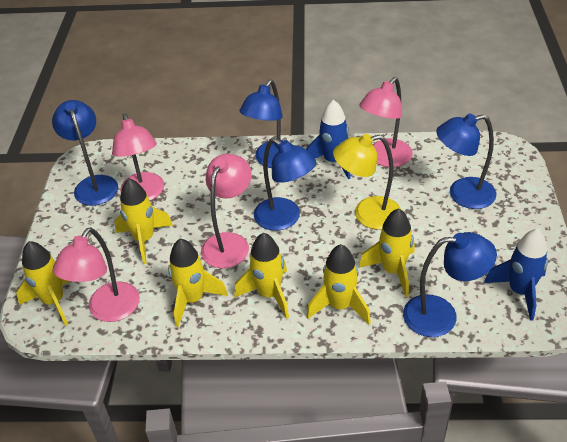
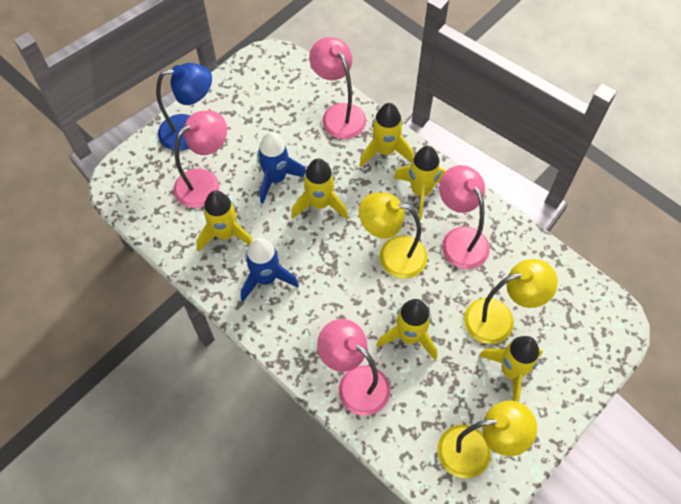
blue lamp: 5 -> 1
yellow lamp: 1 -> 3

